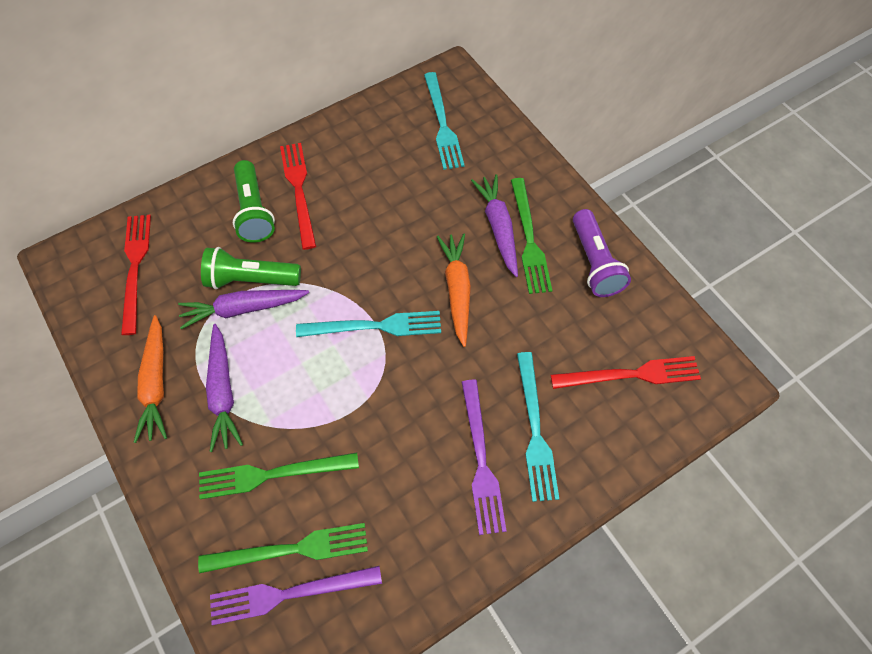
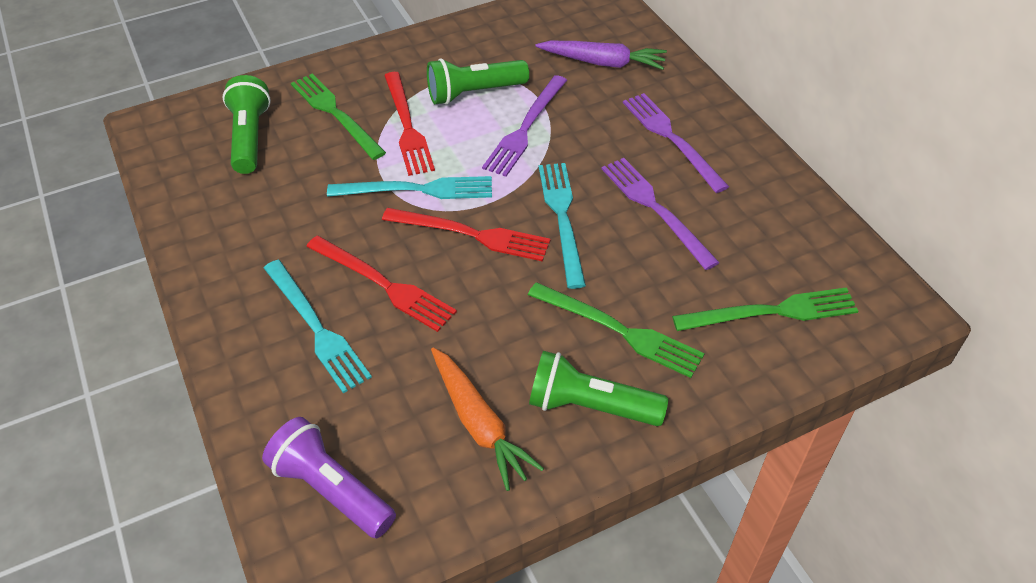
green flashlight: 2 -> 3
orange carrot: 2 -> 1
purple carrot: 3 -> 1
purple fork: 2 -> 3

